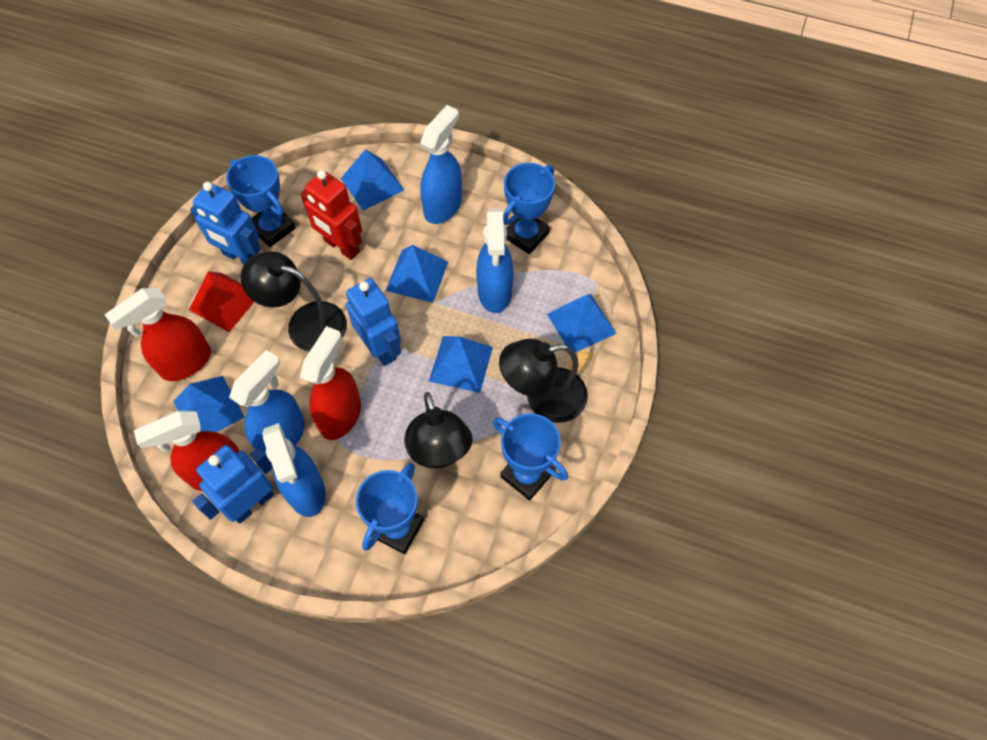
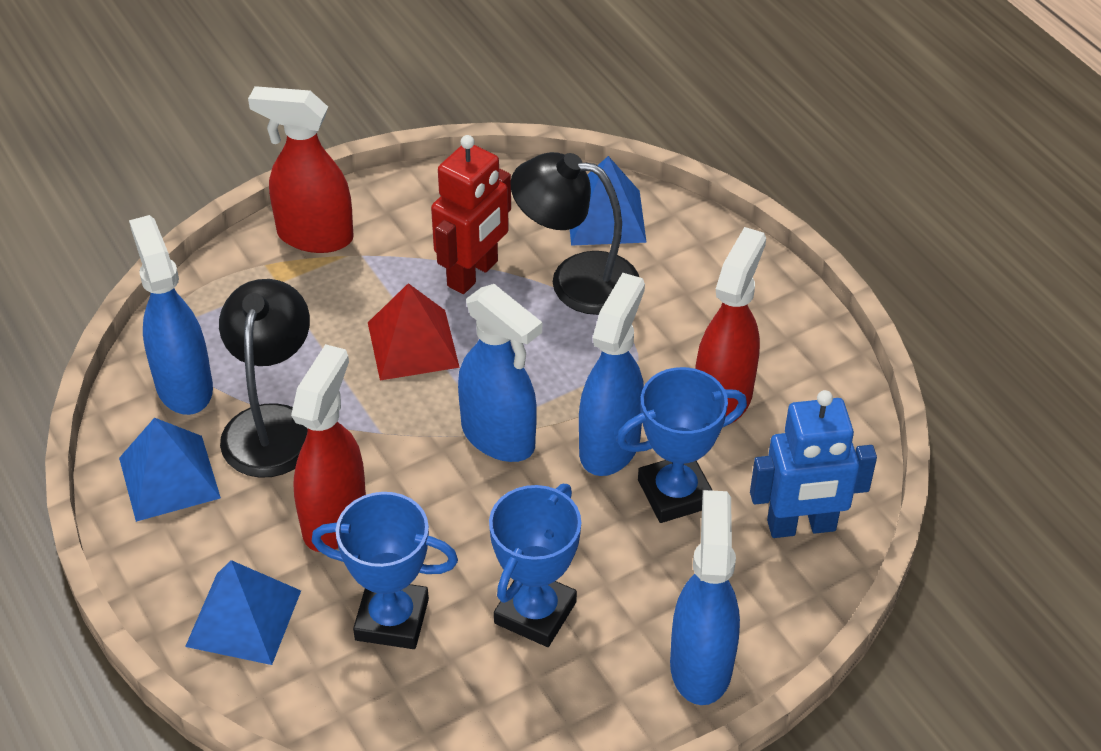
black lamp: 3 -> 2
blue pyramid: 5 -> 3
blue robot: 3 -> 1
blue trophy: 4 -> 3

